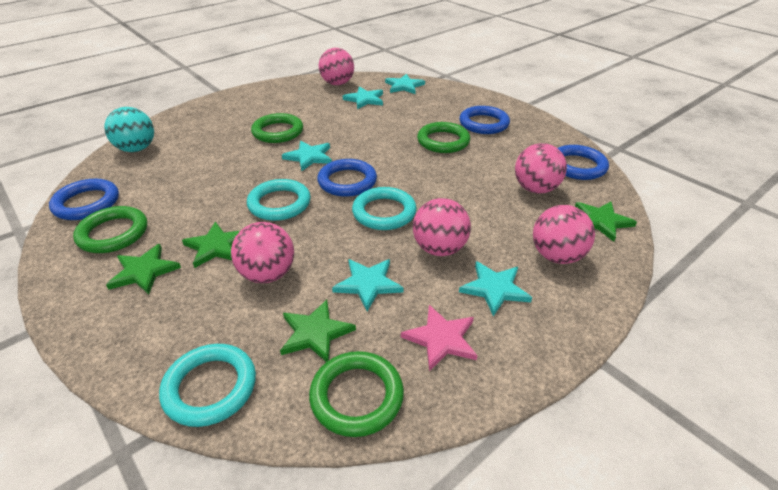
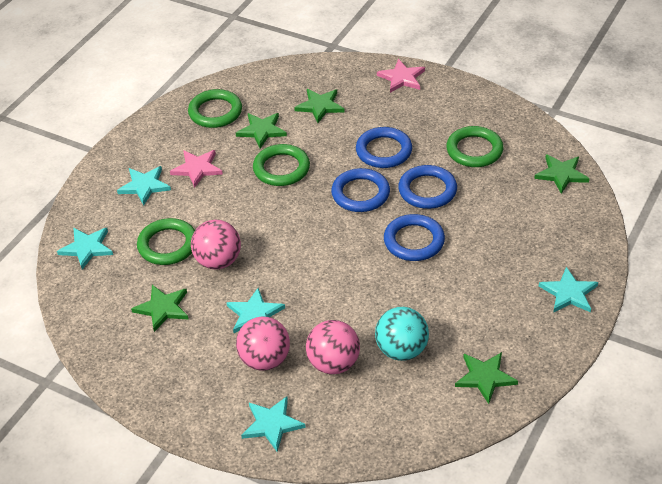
green star: 4 -> 5
pink ball: 5 -> 3
pink star: 1 -> 2
turquoise ring: 3 -> 0

